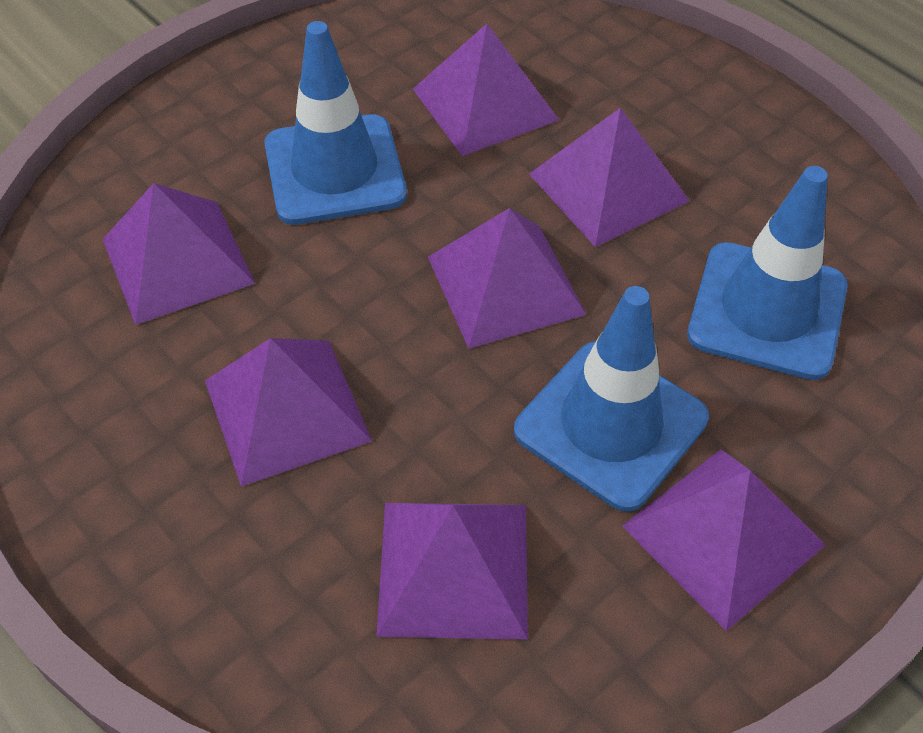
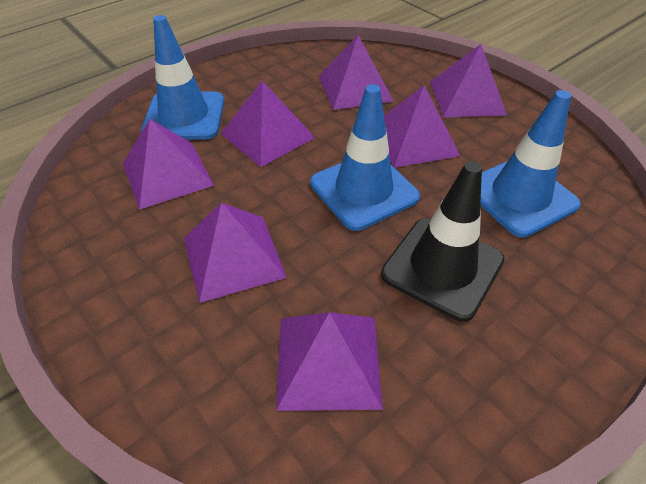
black traffic cone: 0 -> 1

